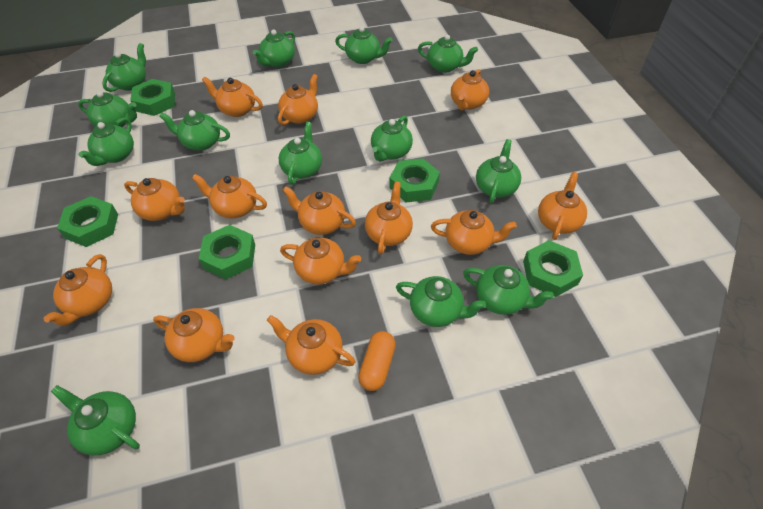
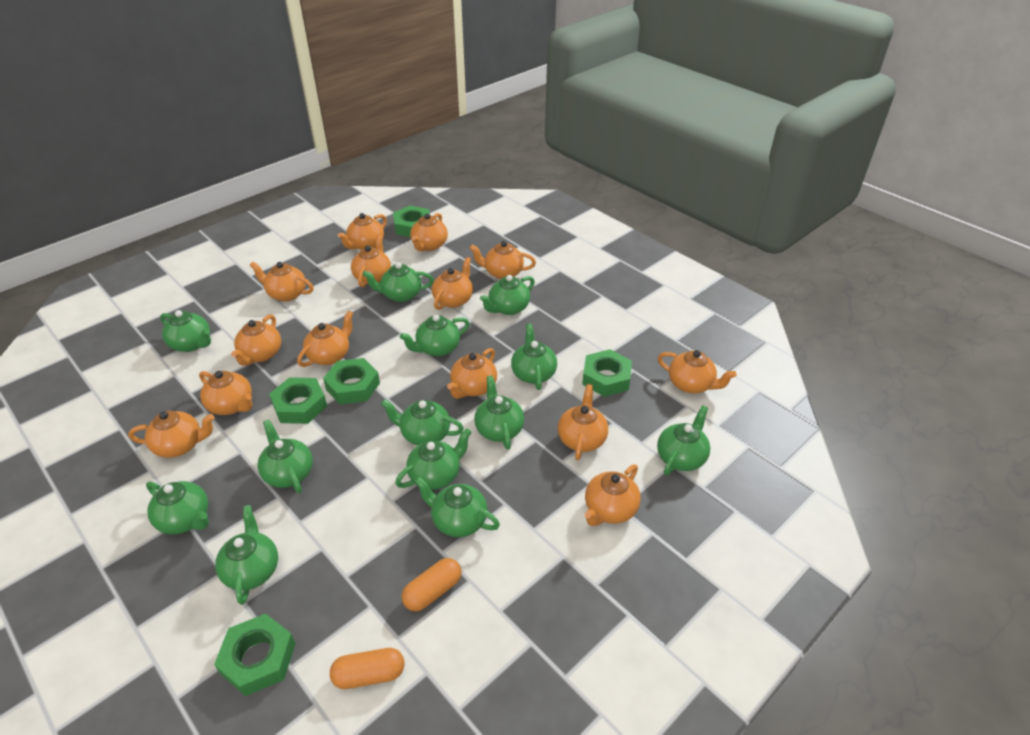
orange capsule: 1 -> 2
orange teapot: 13 -> 14

